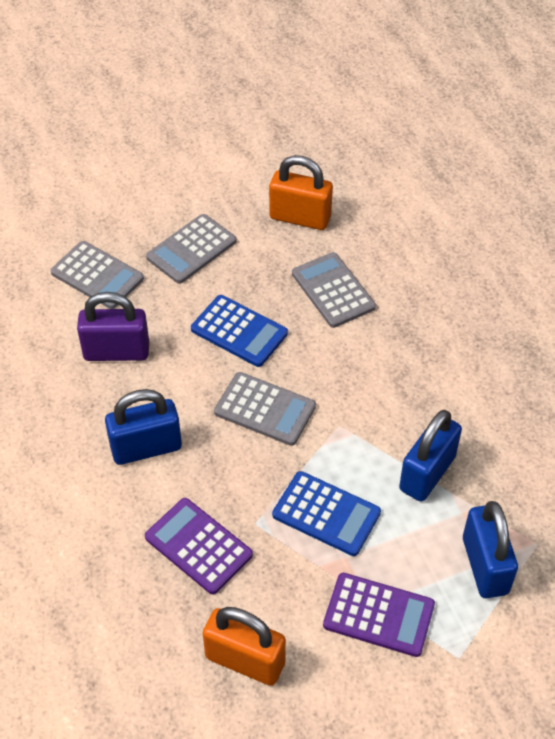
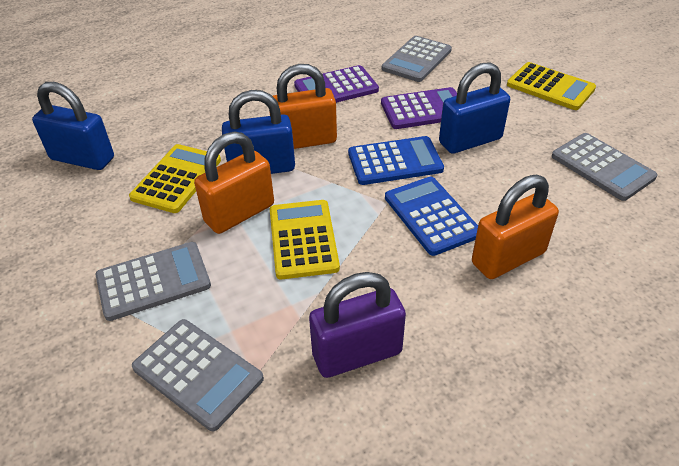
orange padlock: 2 -> 3
yellow calculator: 0 -> 3

